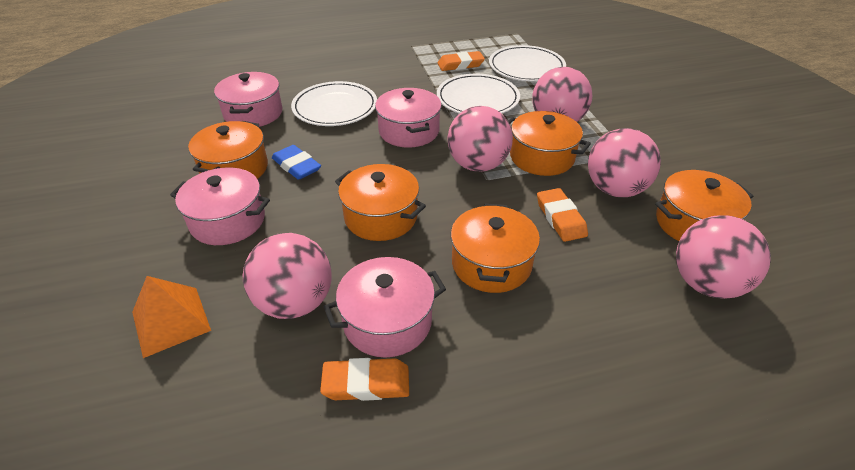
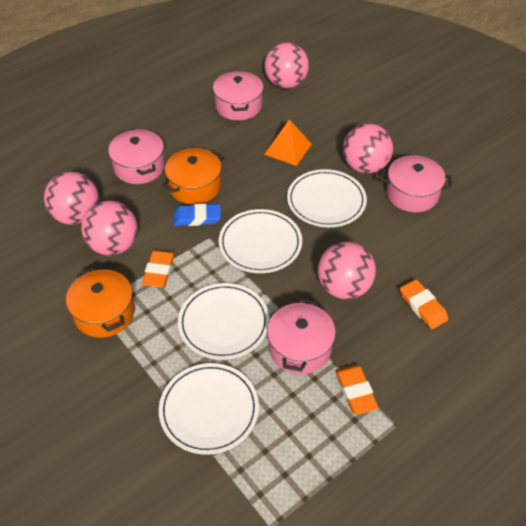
orange pot: 5 -> 2
white plate: 3 -> 4

